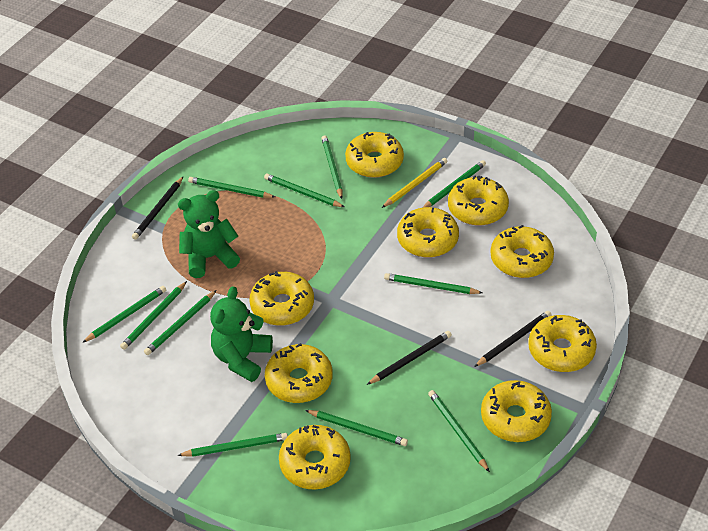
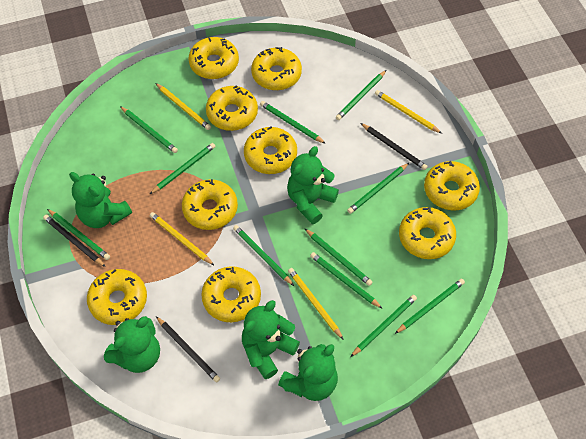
green teddy bear: 2 -> 5
yellow pencil: 1 -> 4

